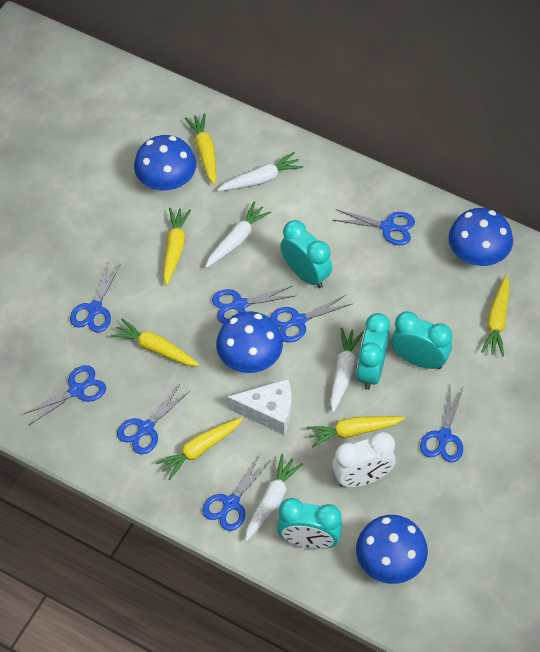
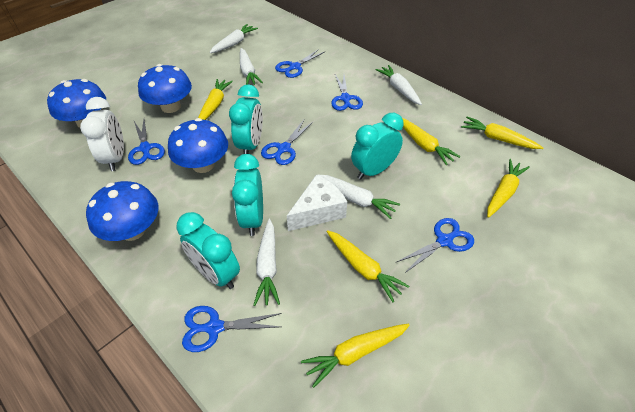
blue scissors: 8 -> 6
white carrot: 4 -> 5

